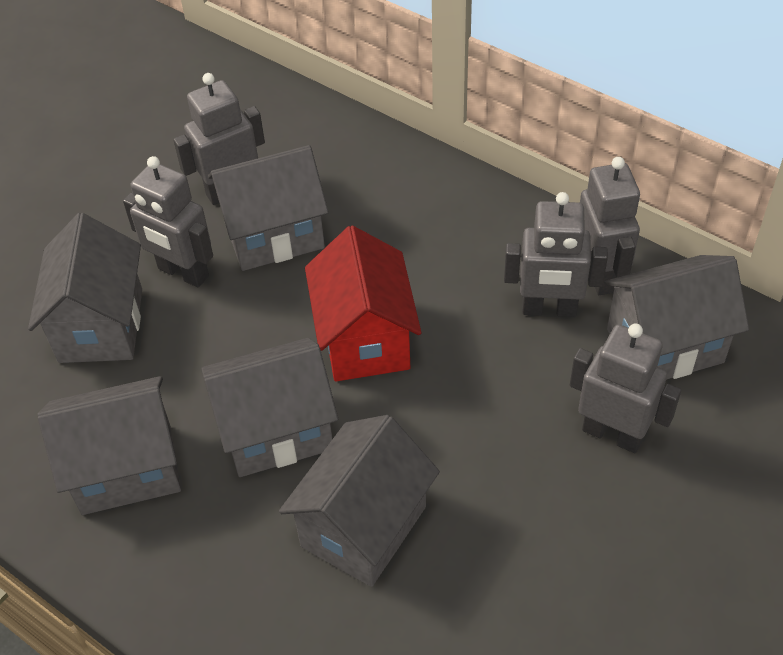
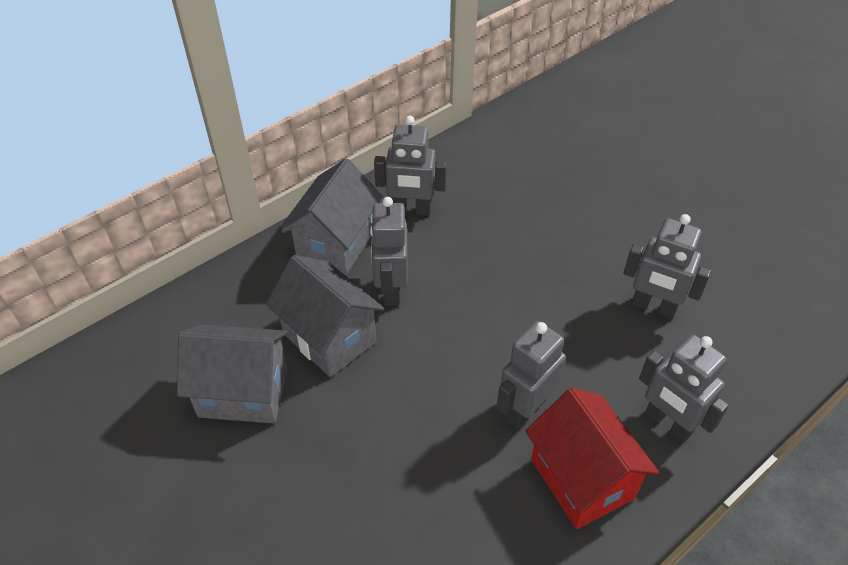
grey house: 6 -> 3

